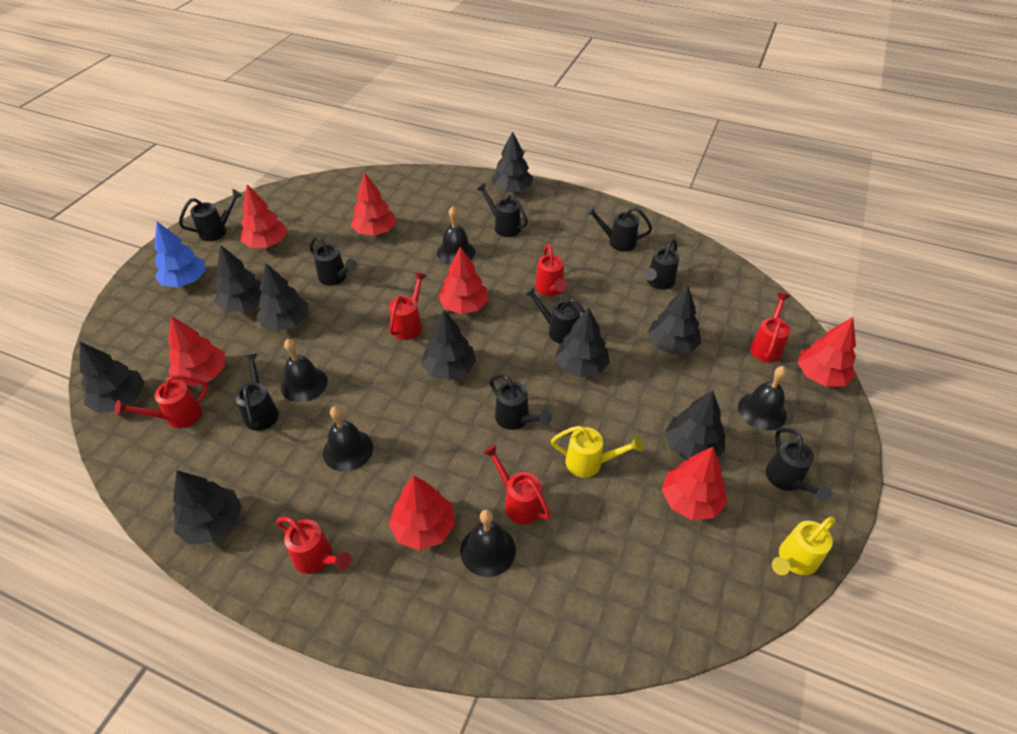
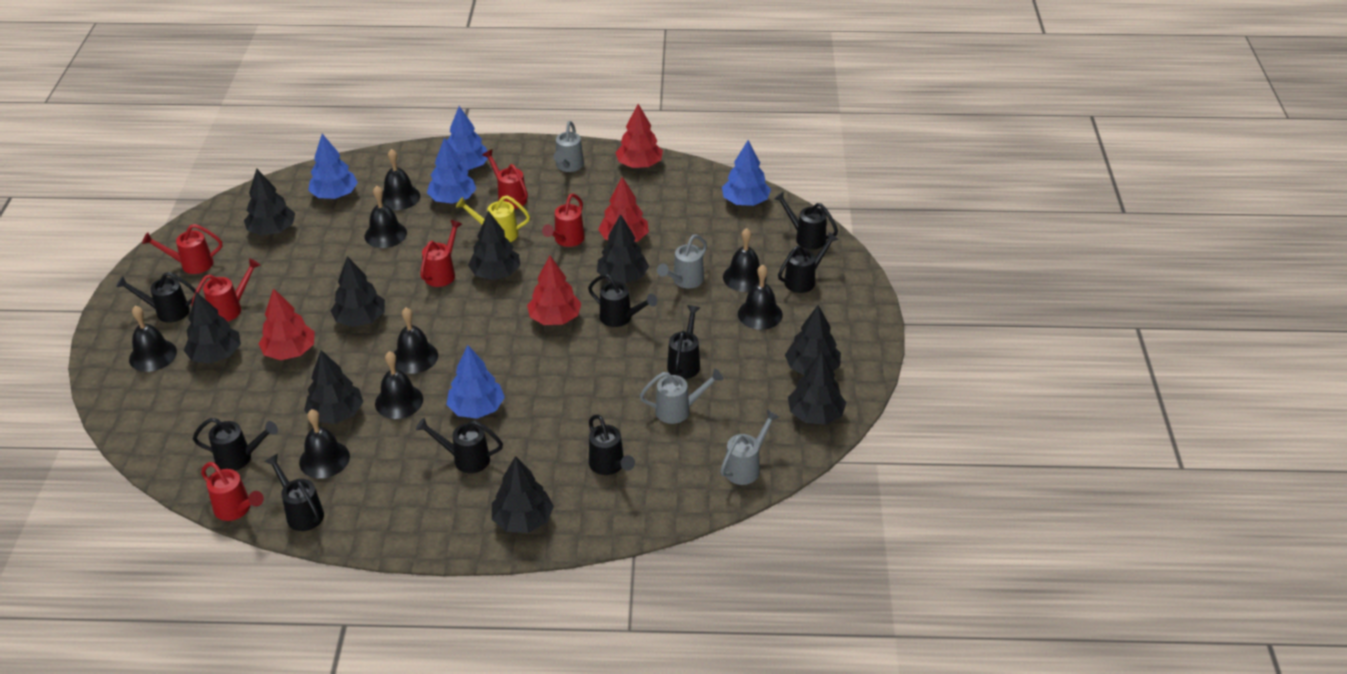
black bell: 5 -> 8
blue tree: 1 -> 5
grey watering can: 0 -> 4
red tree: 7 -> 4
yellow watering can: 2 -> 1

